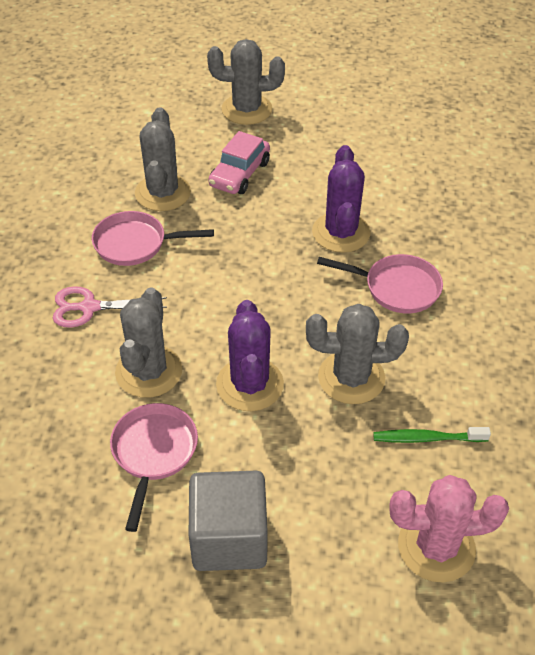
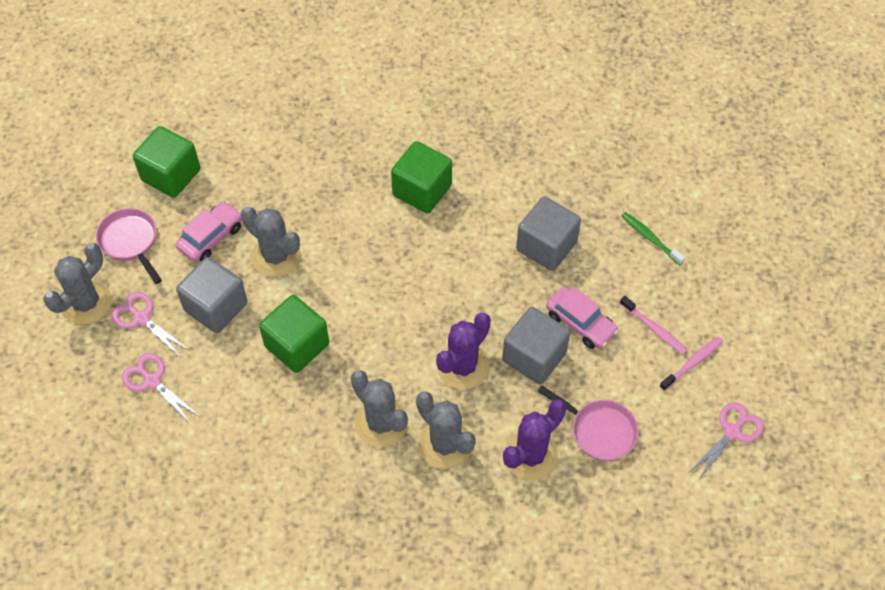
green cube: 0 -> 3
grey cube: 1 -> 3
pink cactus: 1 -> 0
pink car: 1 -> 2
pink pan: 3 -> 2
pink scissors: 1 -> 3
pink toothbrush: 0 -> 2

